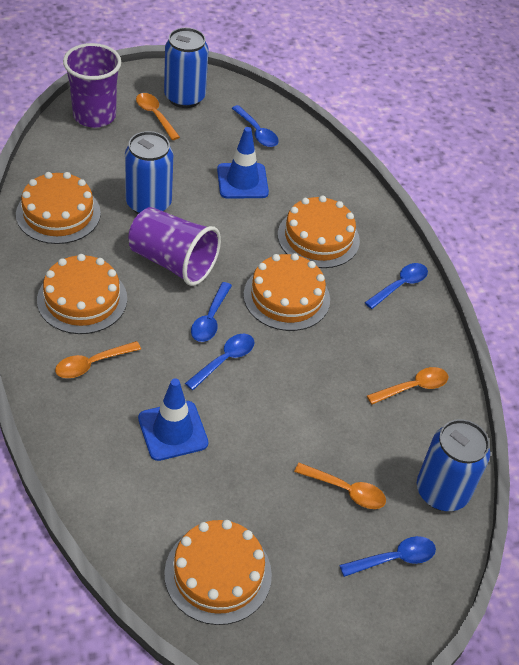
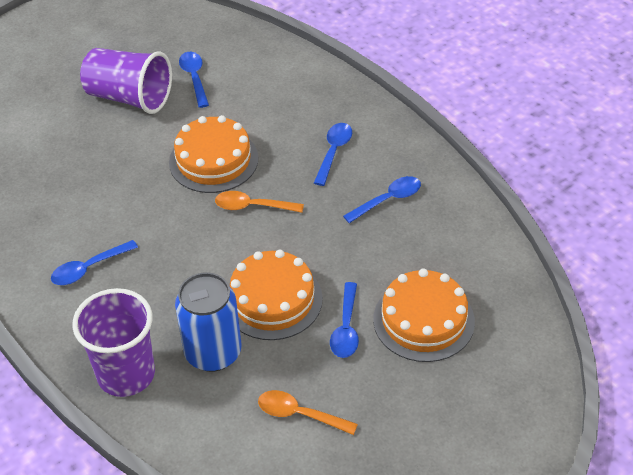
blue can: 3 -> 1
blue traffic cone: 2 -> 0
orange cake: 5 -> 3
orange spoon: 4 -> 2

